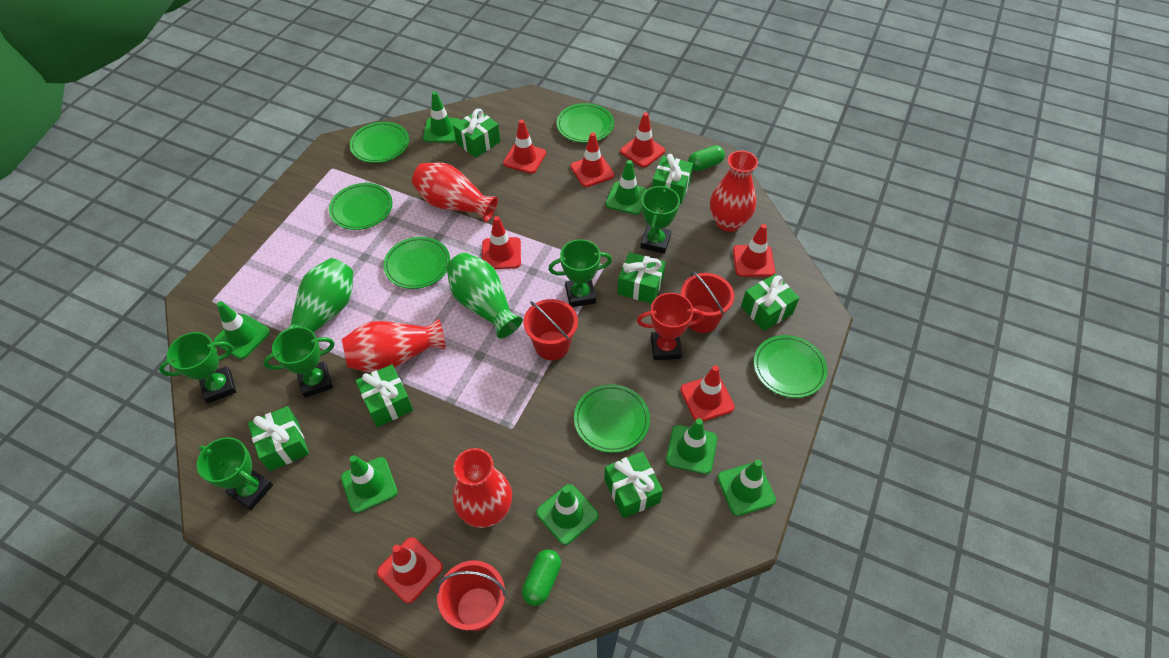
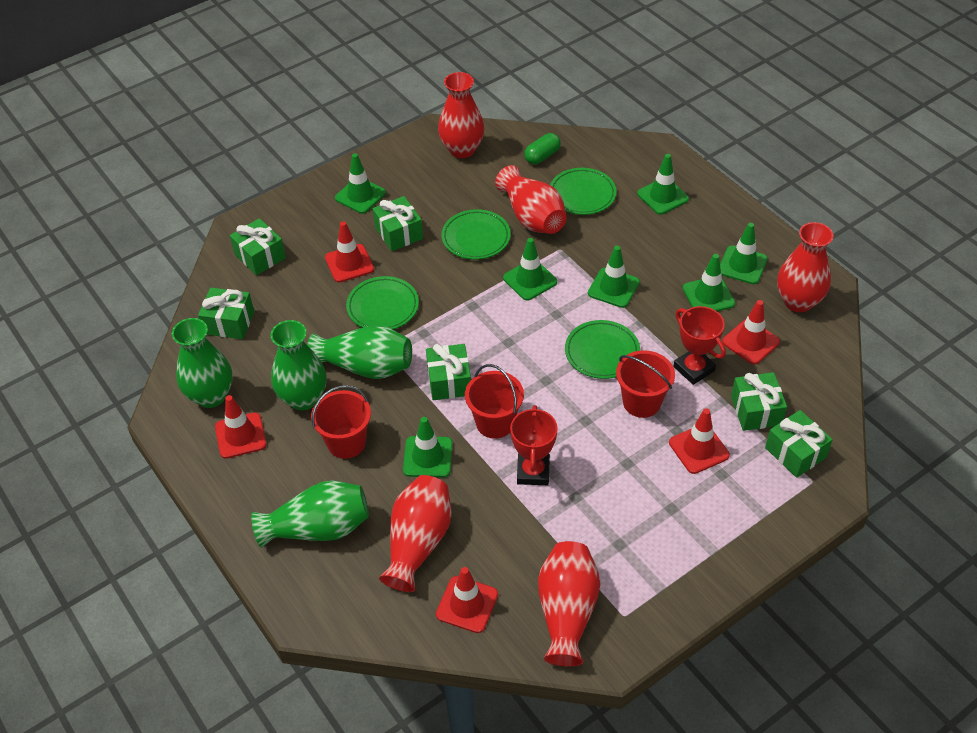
green capsule: 2 -> 1
green gift: 7 -> 6
green plate: 6 -> 4
green trophy: 5 -> 0
green vase: 2 -> 4
red traffic cone: 7 -> 5
red trophy: 1 -> 2
red vase: 4 -> 5

